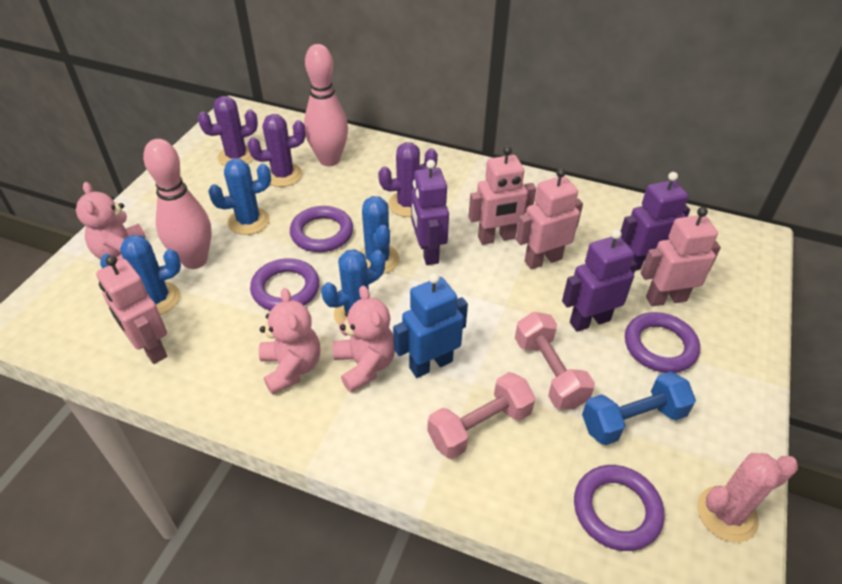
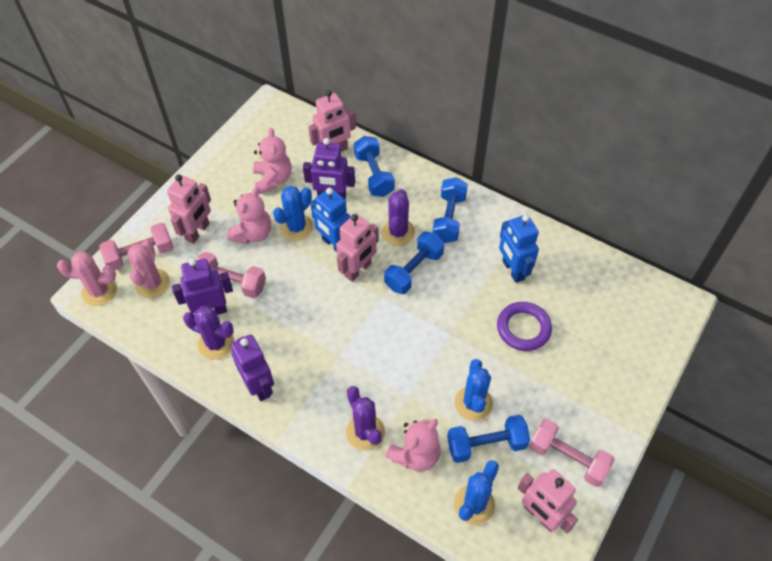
blue cactus: 4 -> 3
blue dumbbell: 1 -> 4
blue robot: 1 -> 2
pink bowling pin: 2 -> 0
pink cactus: 1 -> 2
pink dumbbell: 2 -> 3
purple ring: 4 -> 1

